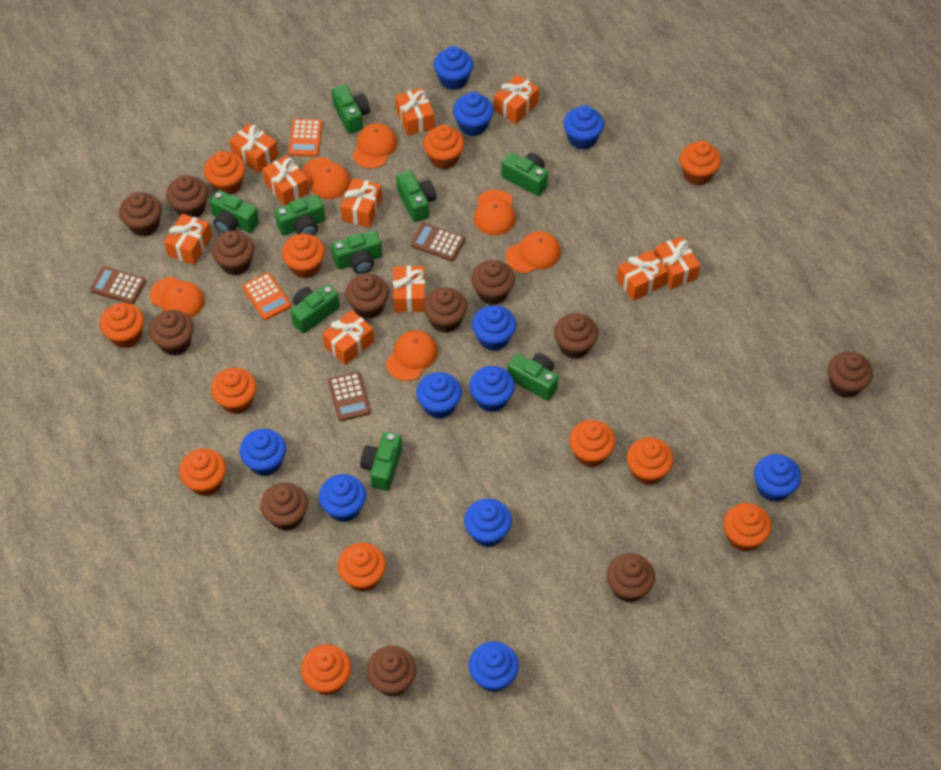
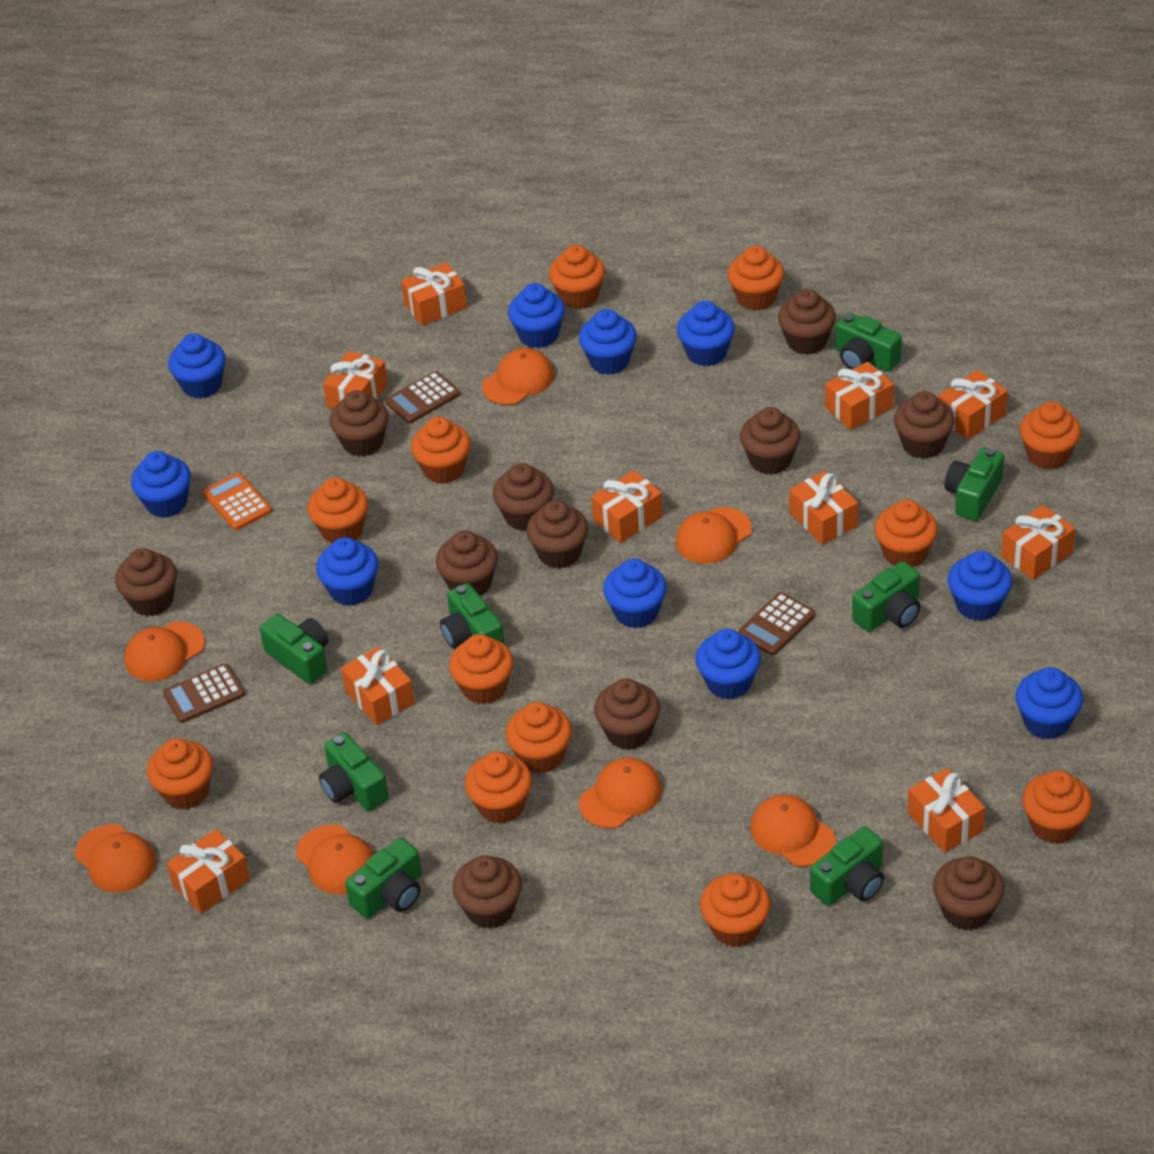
blue cupcake: 11 -> 10
brown cupcake: 12 -> 11
green camera: 9 -> 8
orange calculator: 2 -> 1
orange cap: 6 -> 7

